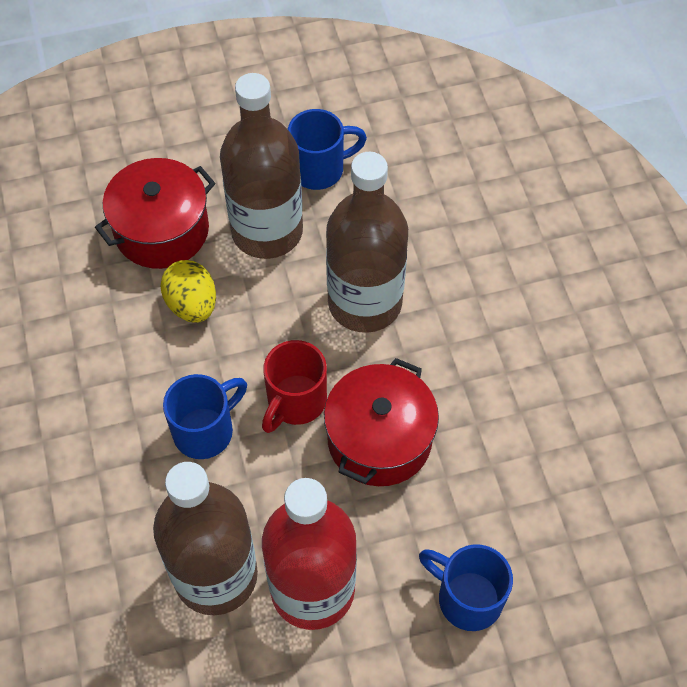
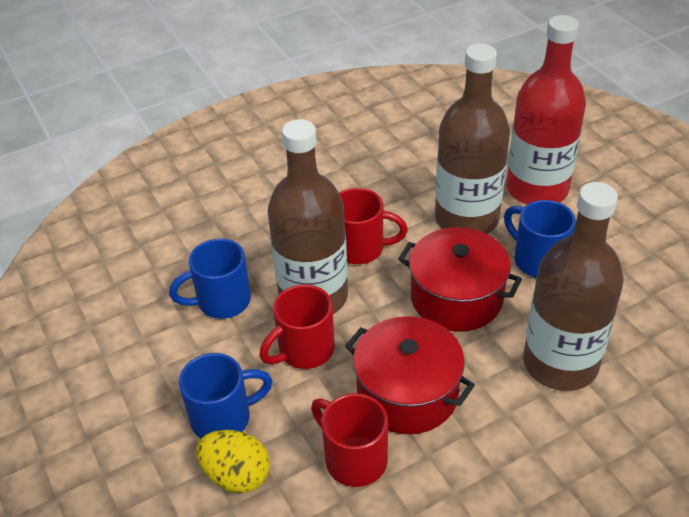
red mug: 1 -> 3

